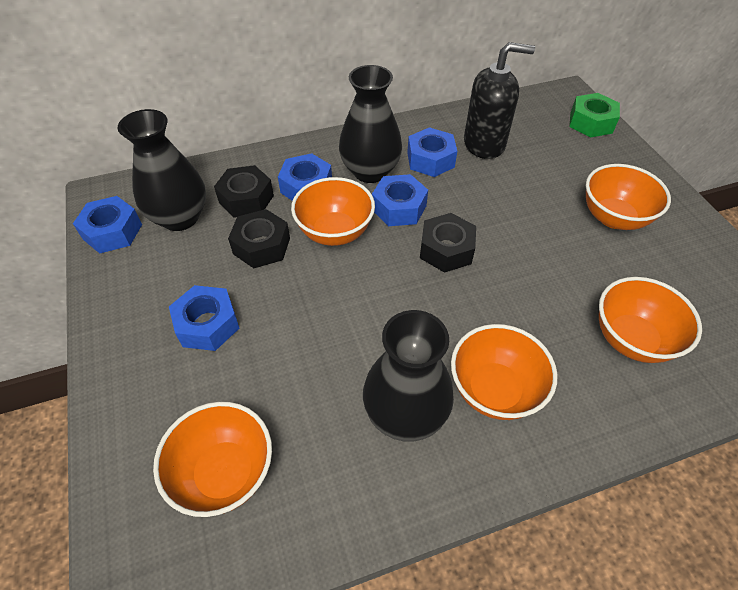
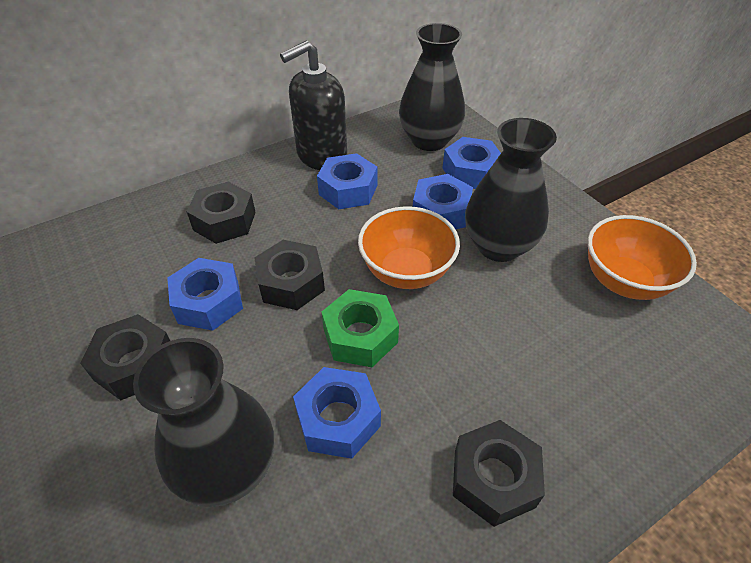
black nut: 3 -> 4
orange bowl: 5 -> 2

